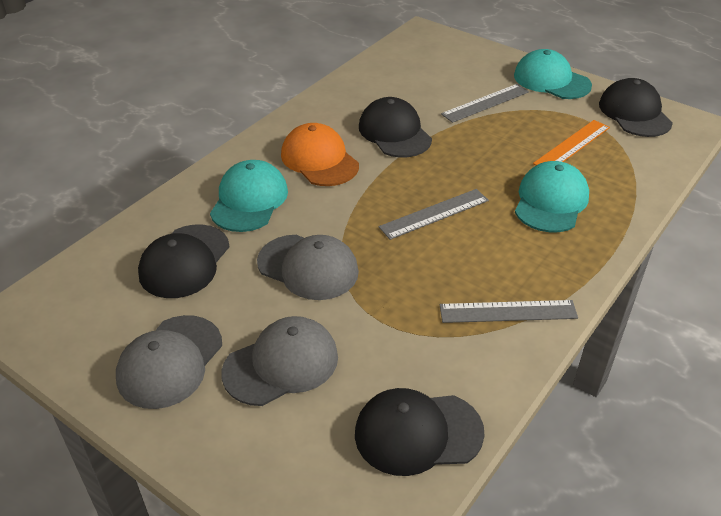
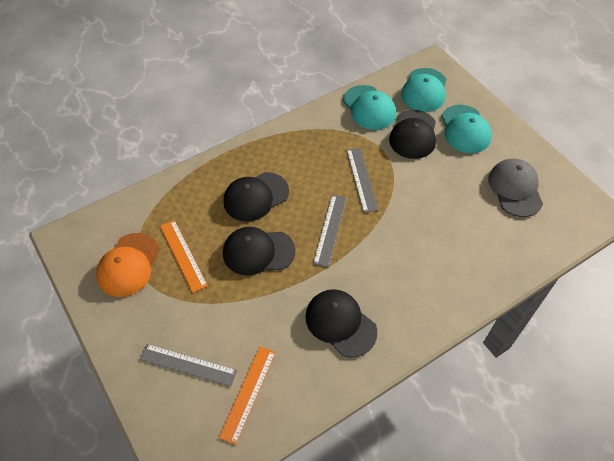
grey cap: 3 -> 1
orange ruler: 1 -> 2

